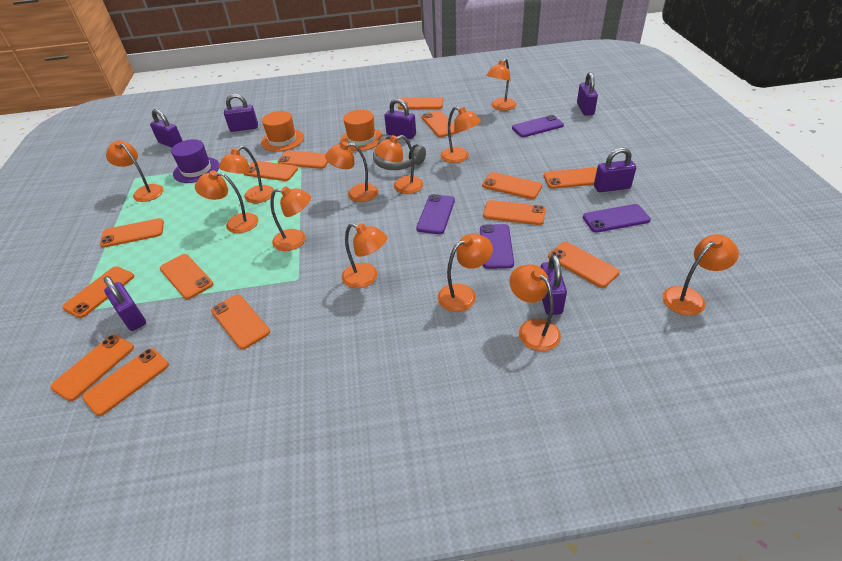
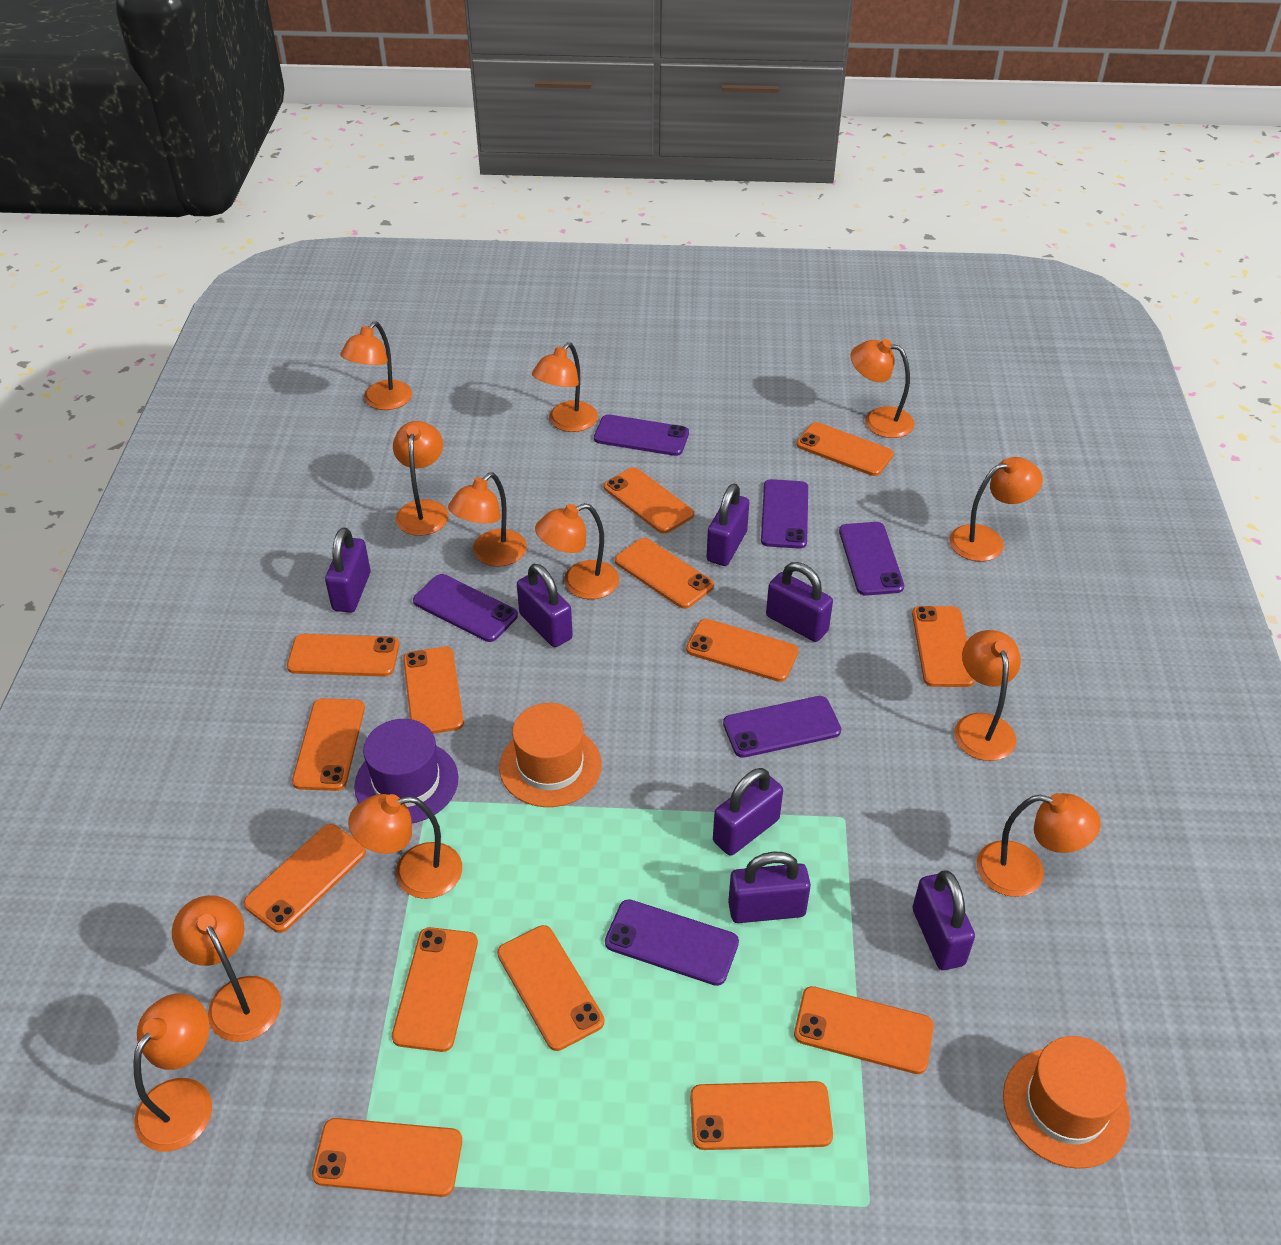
grey headphones: 1 -> 0
purple phone: 4 -> 6

